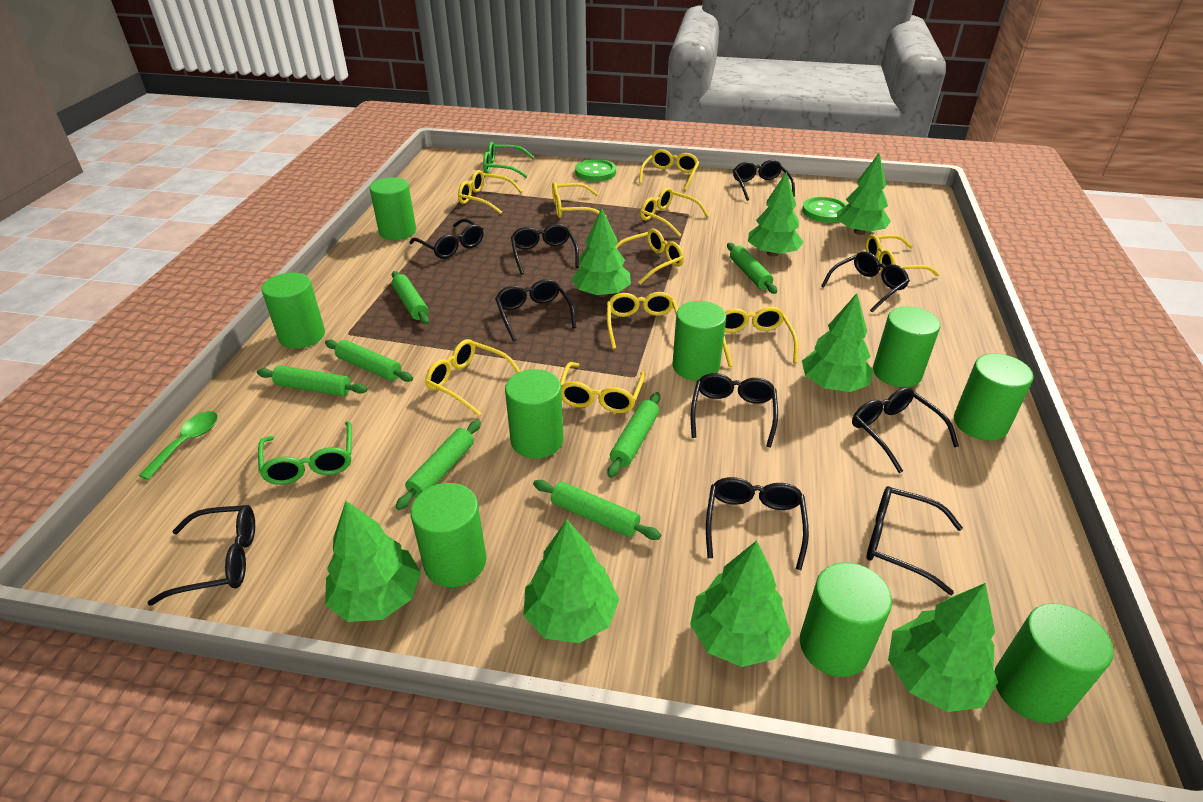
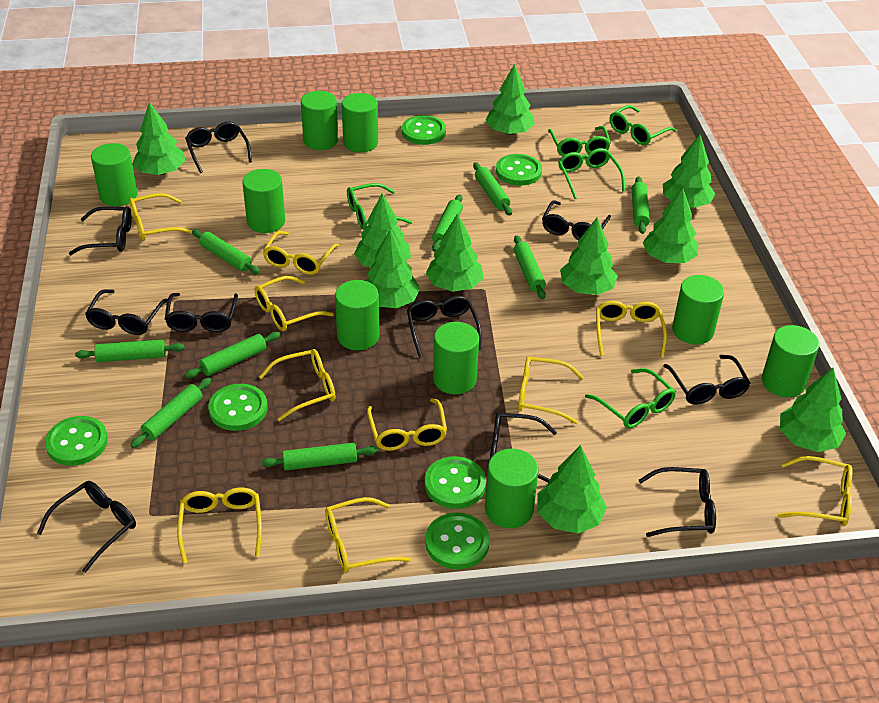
green button: 2 -> 6
green glasses: 2 -> 5
green rolling pin: 7 -> 9
green spoon: 1 -> 0
green tree: 8 -> 10

